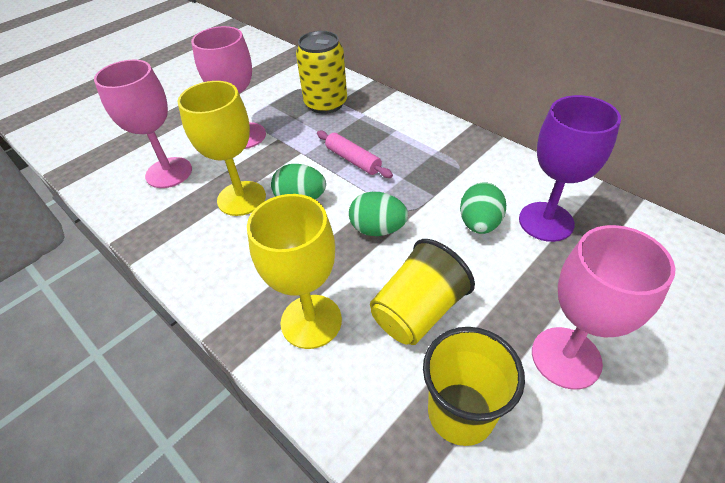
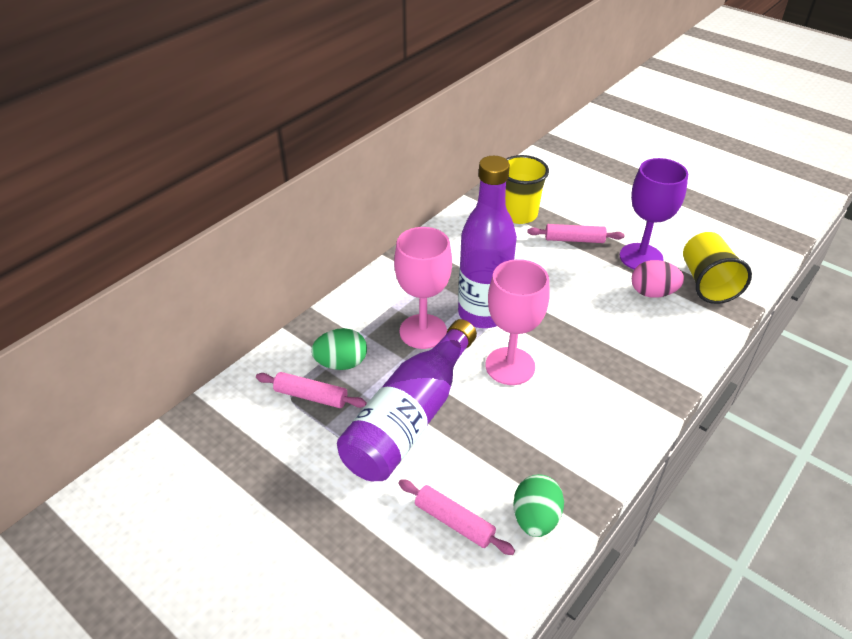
green egg: 3 -> 2
pink egg: 0 -> 1
pink goblet: 3 -> 2
pink rolling pin: 1 -> 3
purple bottle: 0 -> 2
yellow can: 1 -> 0
yellow goblet: 2 -> 0

